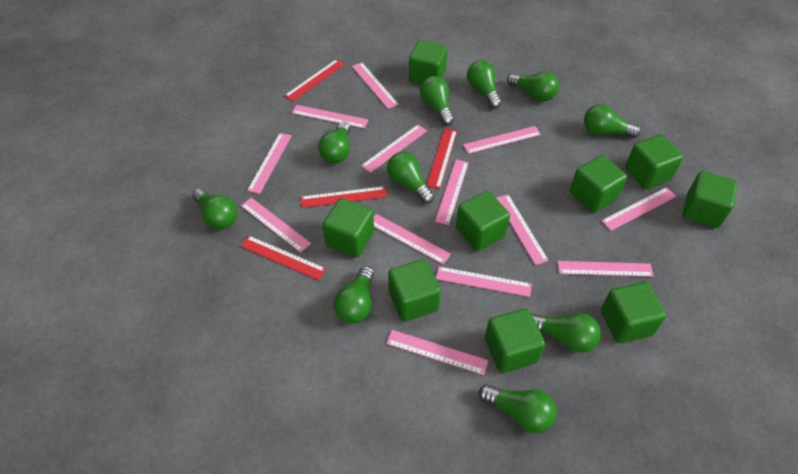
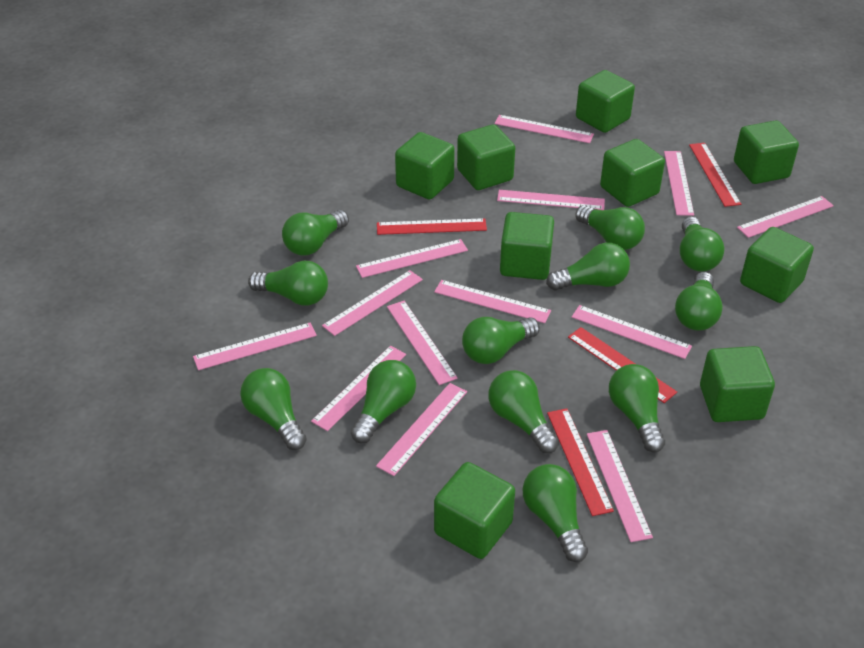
green light bulb: 10 -> 12

